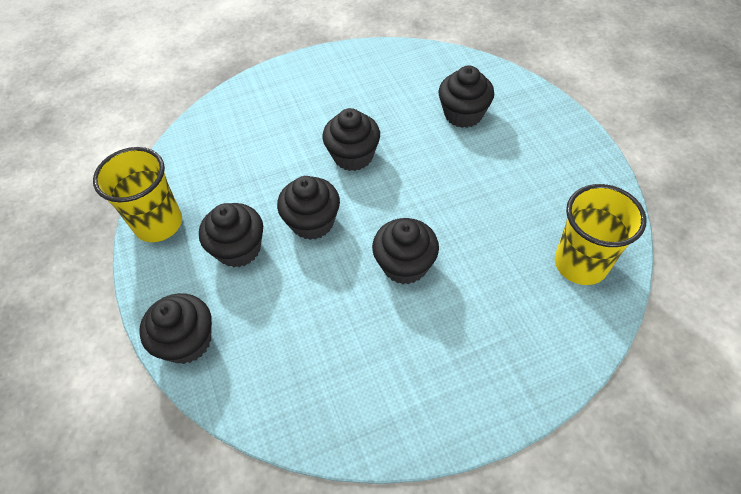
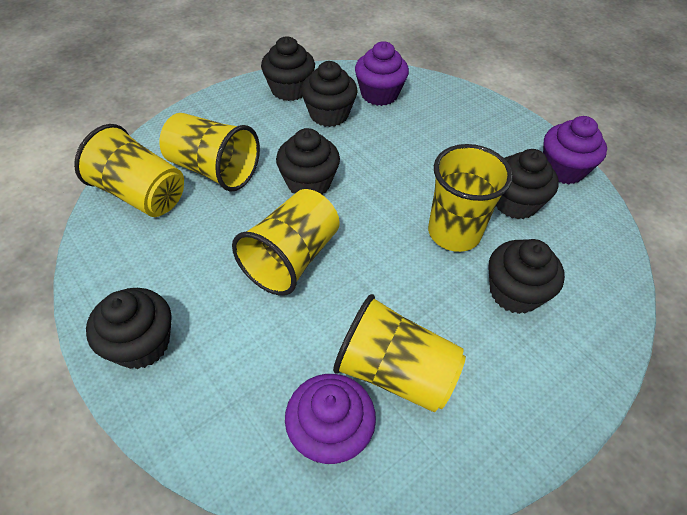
purple cupcake: 0 -> 3
yellow cup: 2 -> 5

